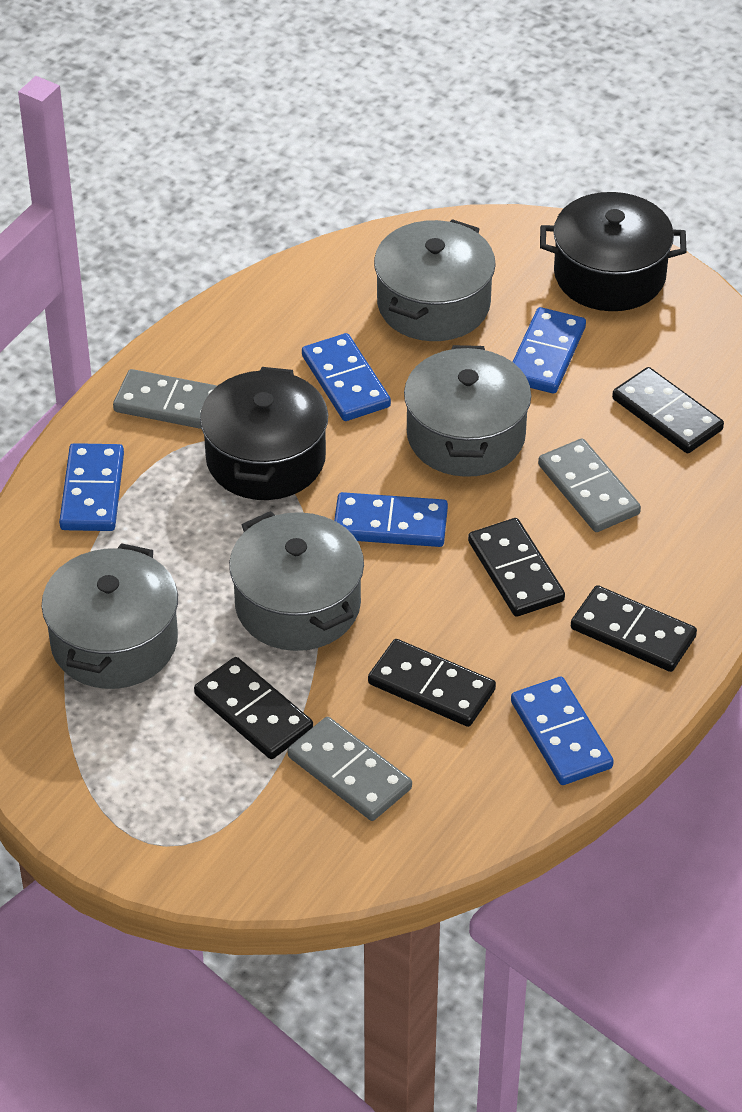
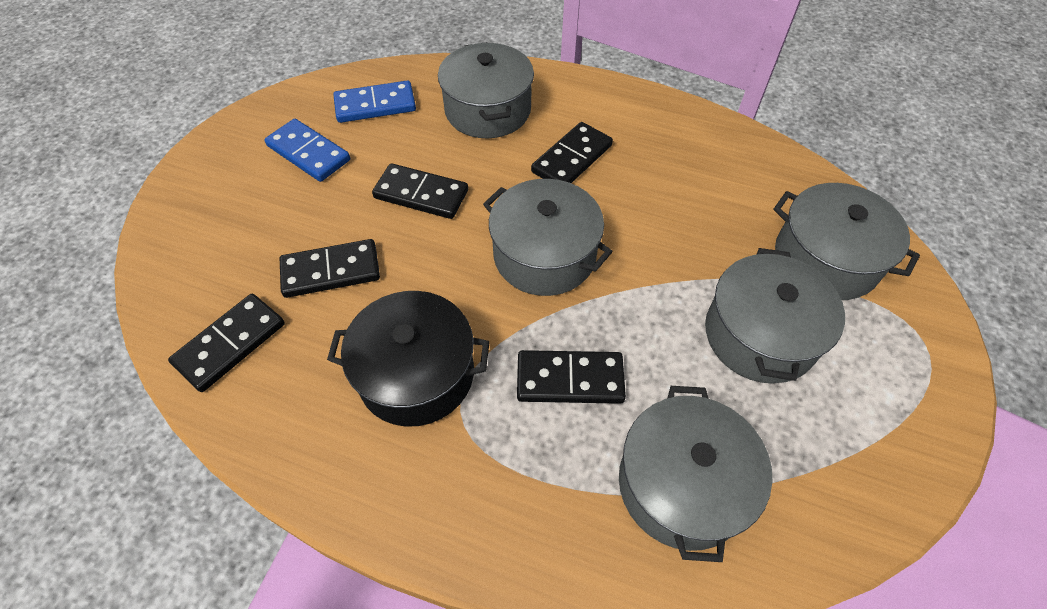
black pot: 2 -> 1
blue domino: 5 -> 2
grey domino: 3 -> 0
grey pot: 4 -> 5

